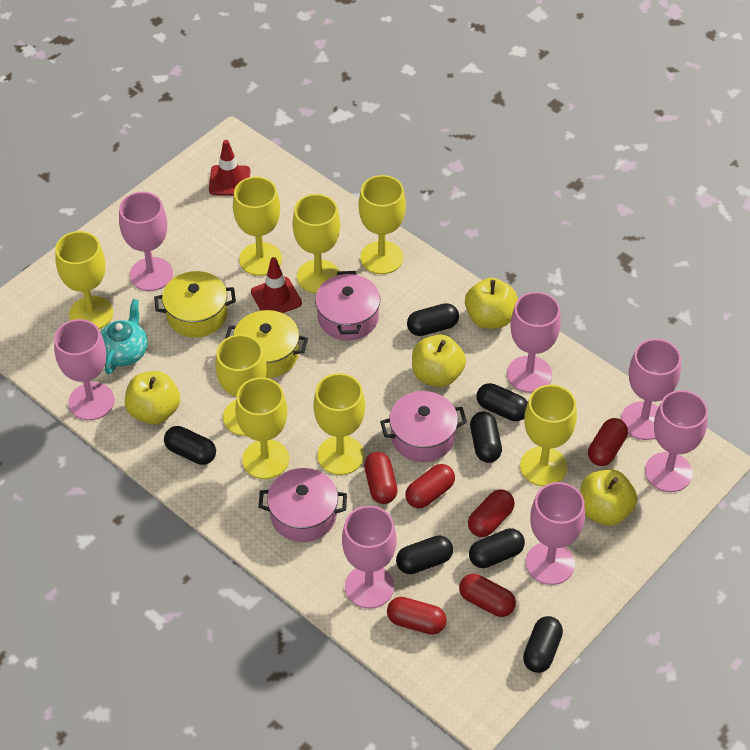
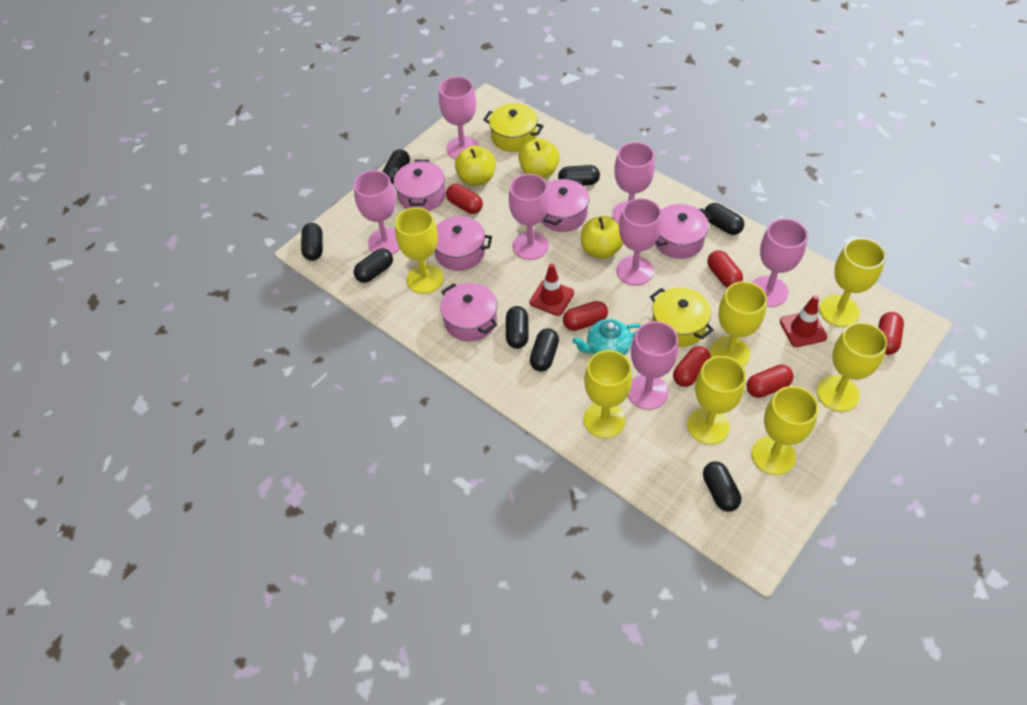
black capsule: 7 -> 8
pink pot: 3 -> 5
yellow apple: 4 -> 3
yellow goblet: 8 -> 7

